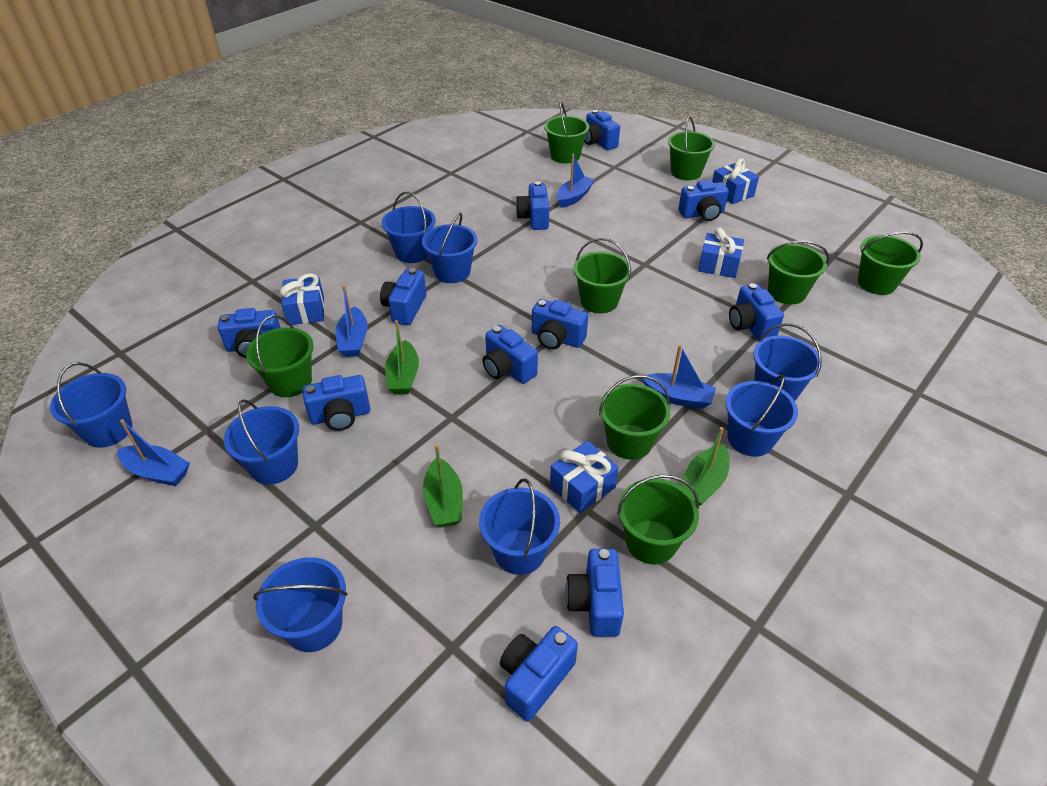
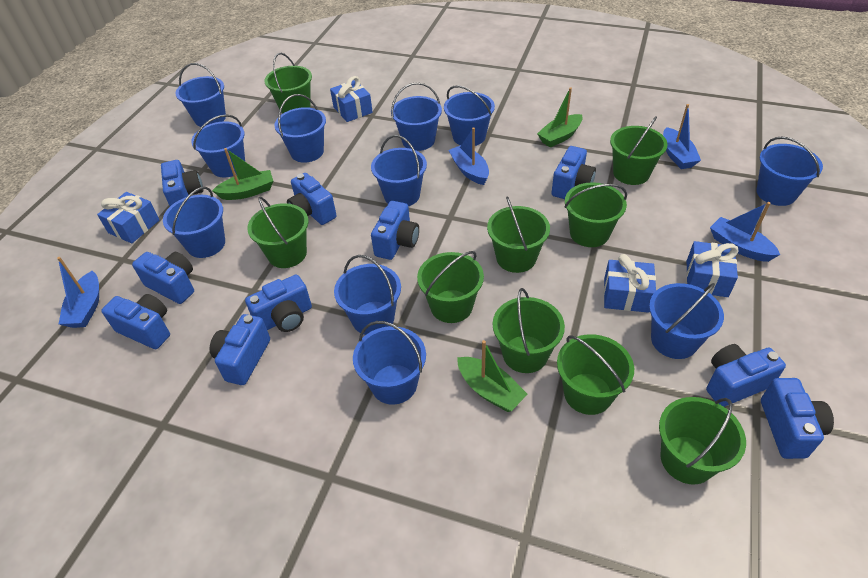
blue bucket: 8 -> 11
blue camera: 11 -> 10
green bucket: 8 -> 9

